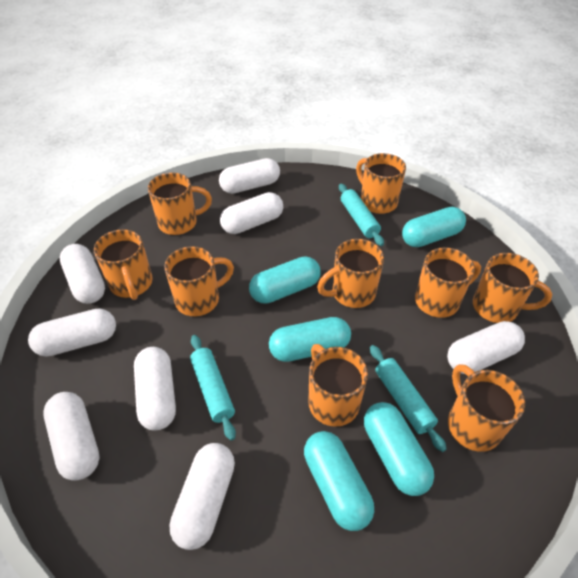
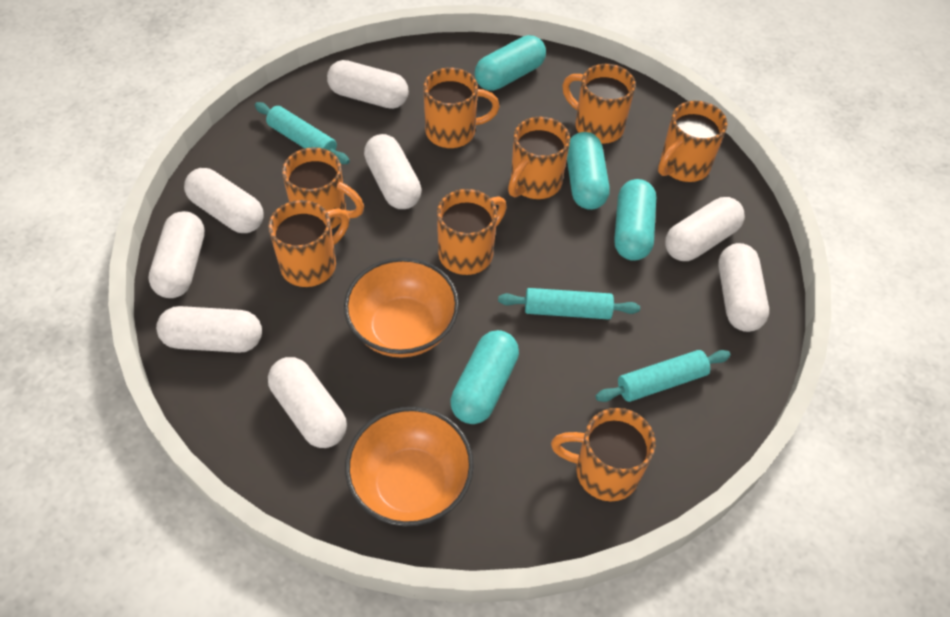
orange bowl: 0 -> 2
orange mug: 9 -> 8
turquoise capsule: 5 -> 4

